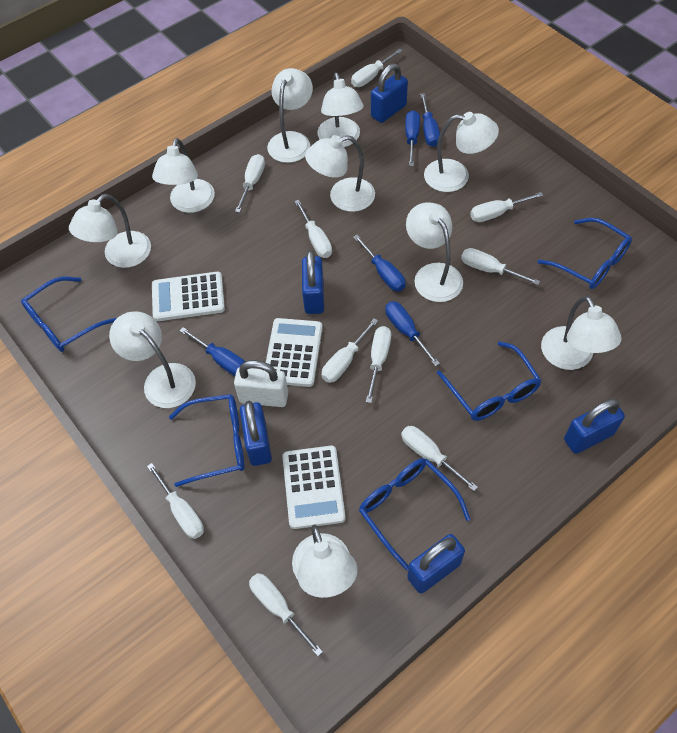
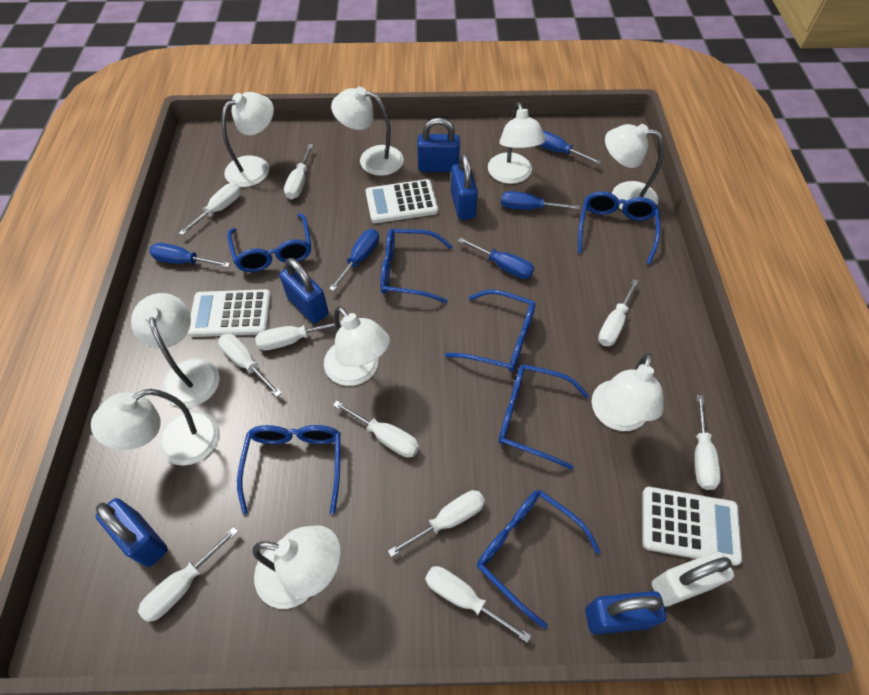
blue glasses: 5 -> 7
white lamp: 10 -> 9

